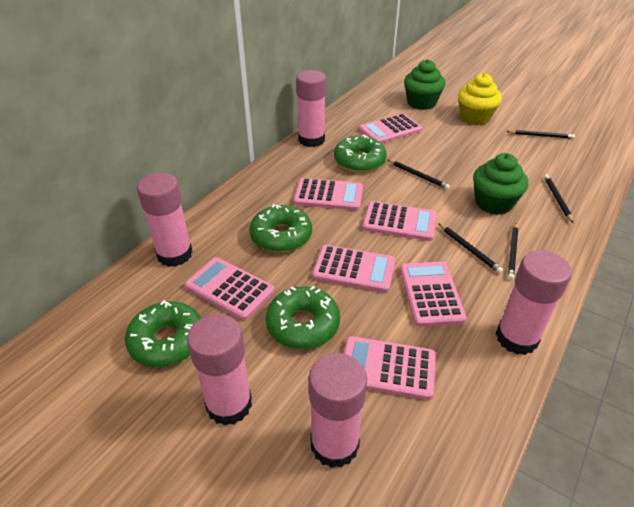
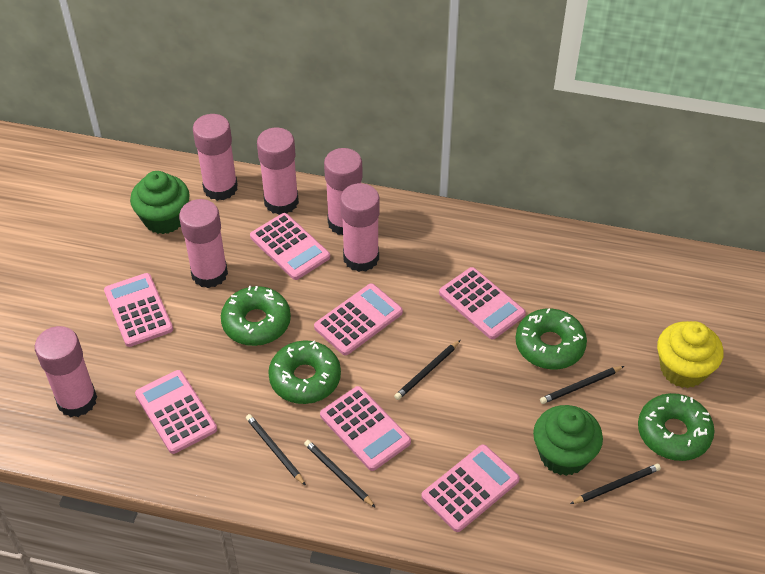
pink glue stick: 5 -> 6

